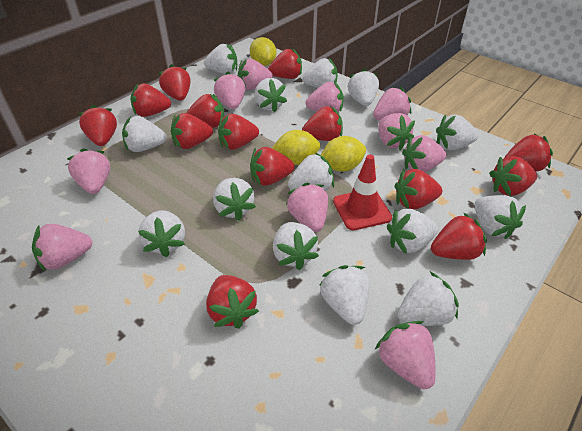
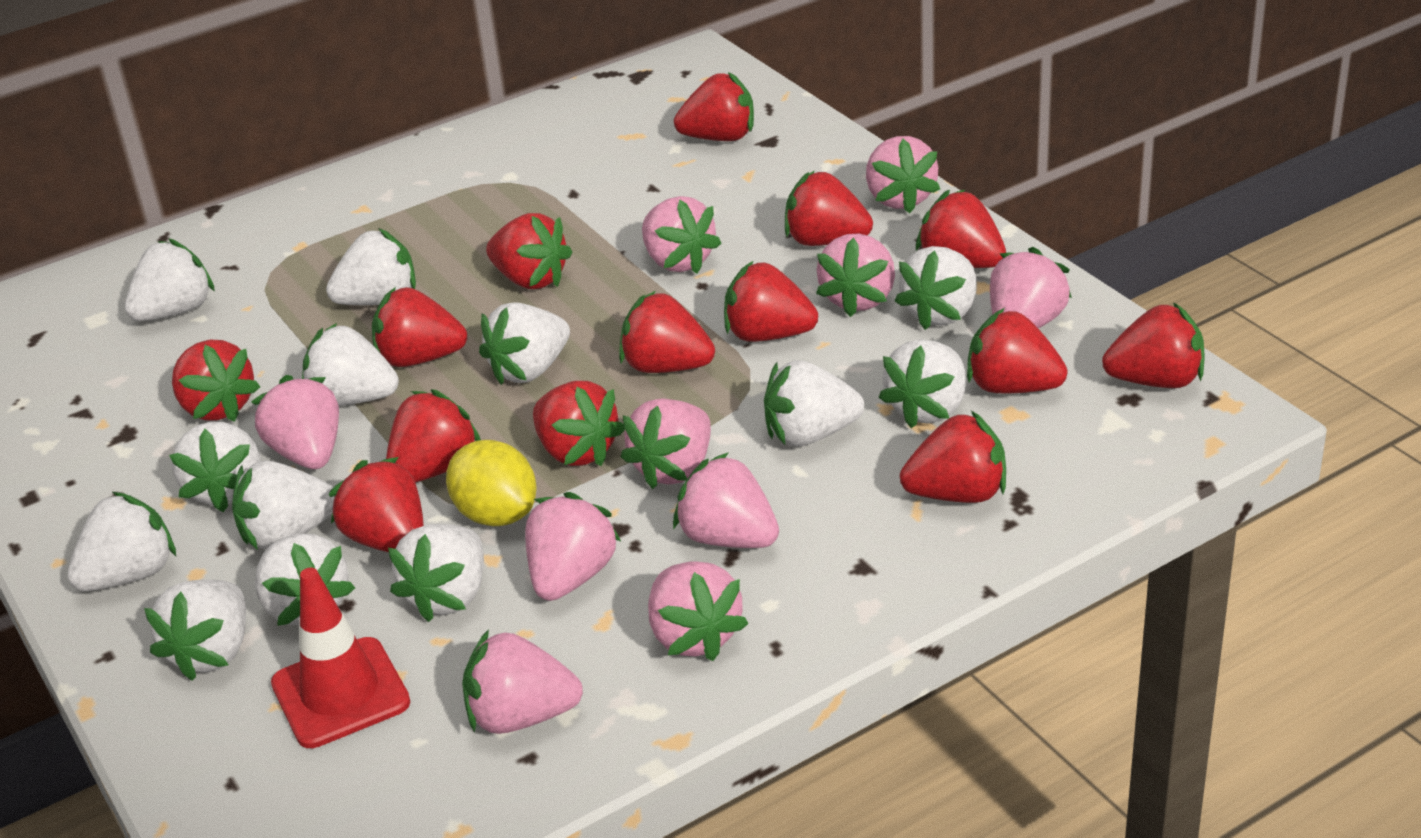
white strawberry: 14 -> 13
yellow lemon: 3 -> 1

